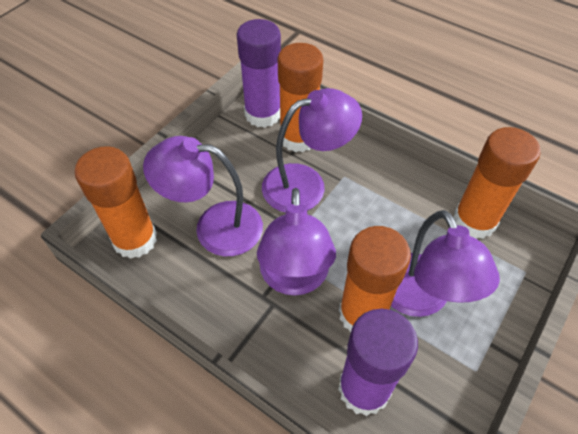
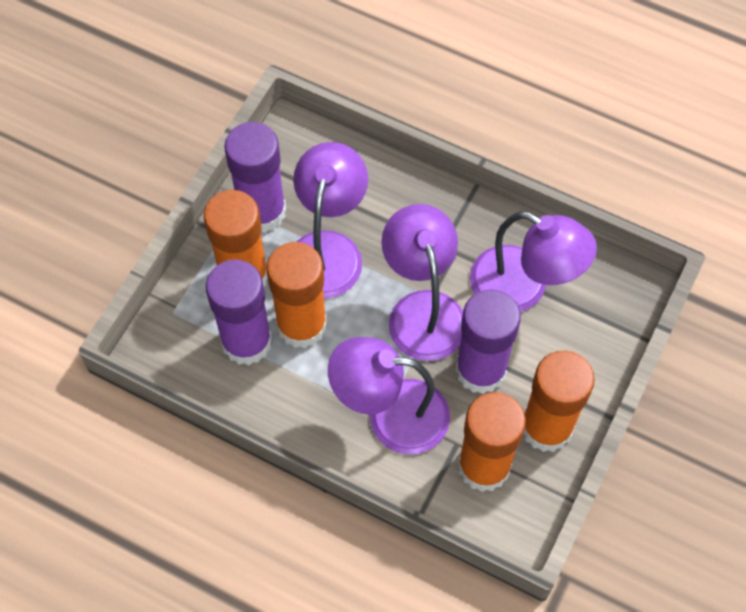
purple glue stick: 2 -> 3

